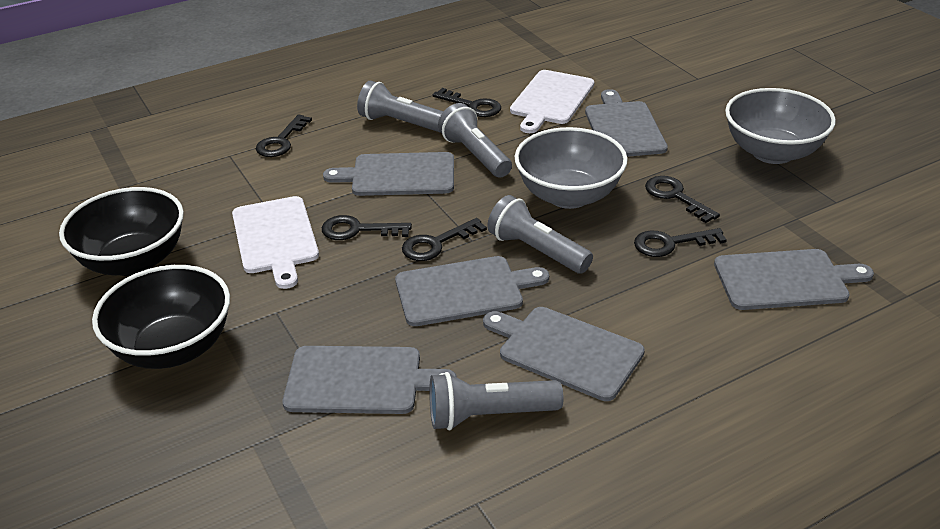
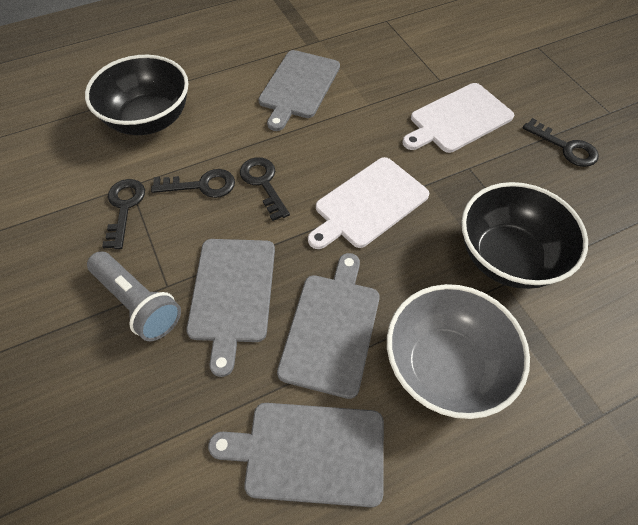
black key: 6 -> 4
grey bowl: 2 -> 1
grey cutting board: 6 -> 4
grey flashlight: 4 -> 1

